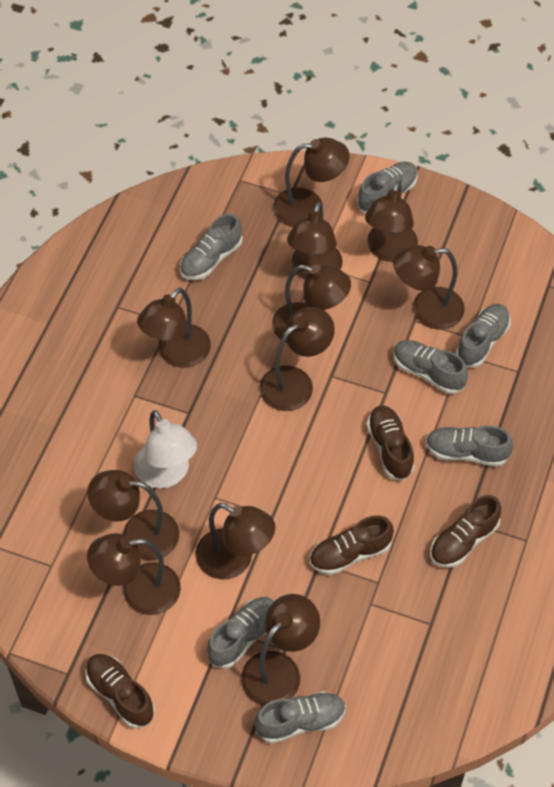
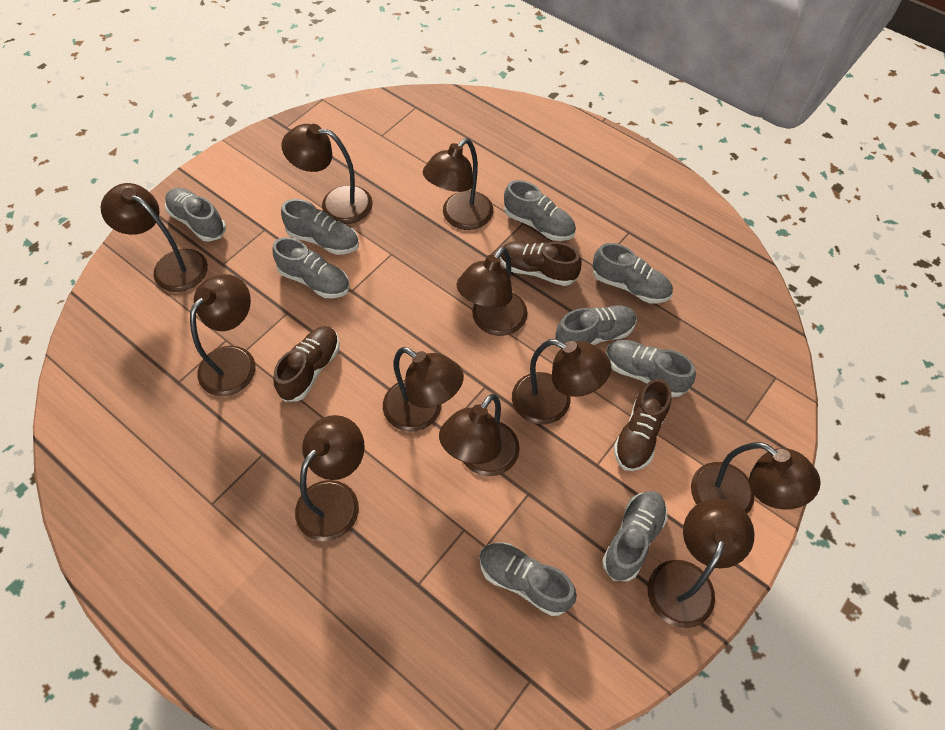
brown shoe: 4 -> 3
grey shoe: 7 -> 9
white lamp: 1 -> 0

